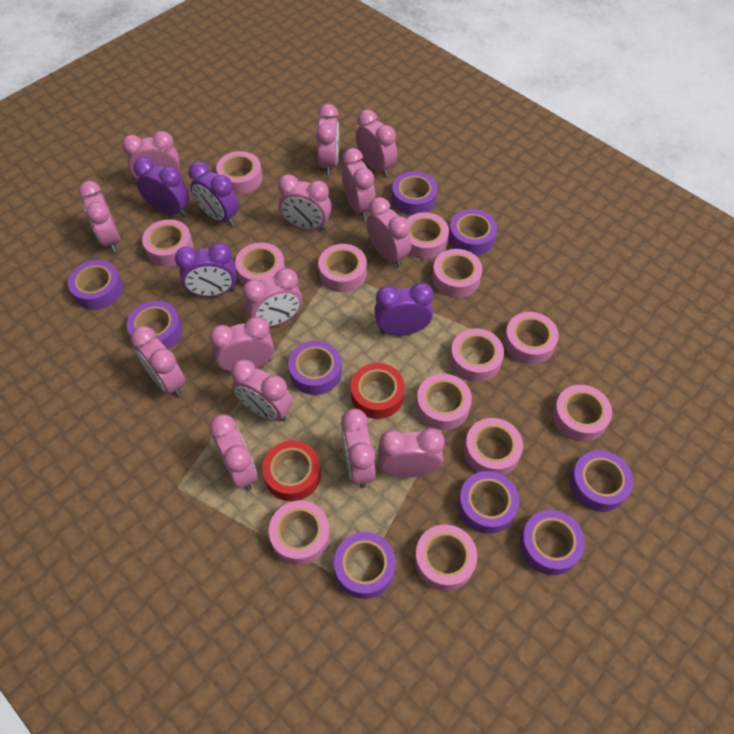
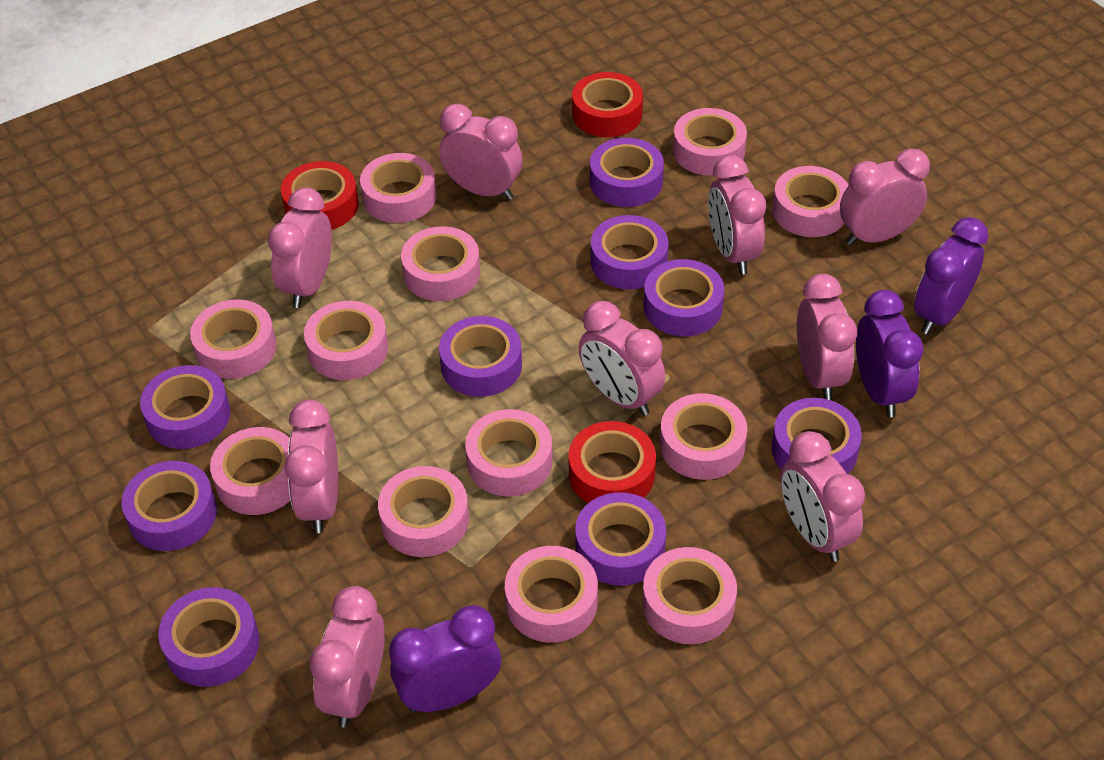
pink clock: 14 -> 9
pink tape: 13 -> 12
purple clock: 4 -> 3
red tape: 2 -> 3

